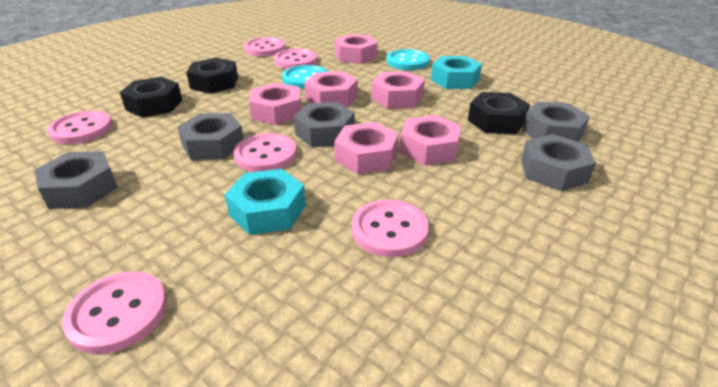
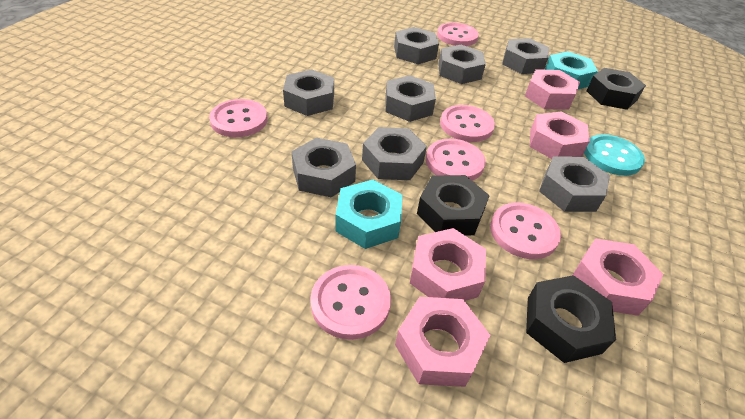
grey nut: 5 -> 8
pink nut: 6 -> 5
turquoise button: 2 -> 1

